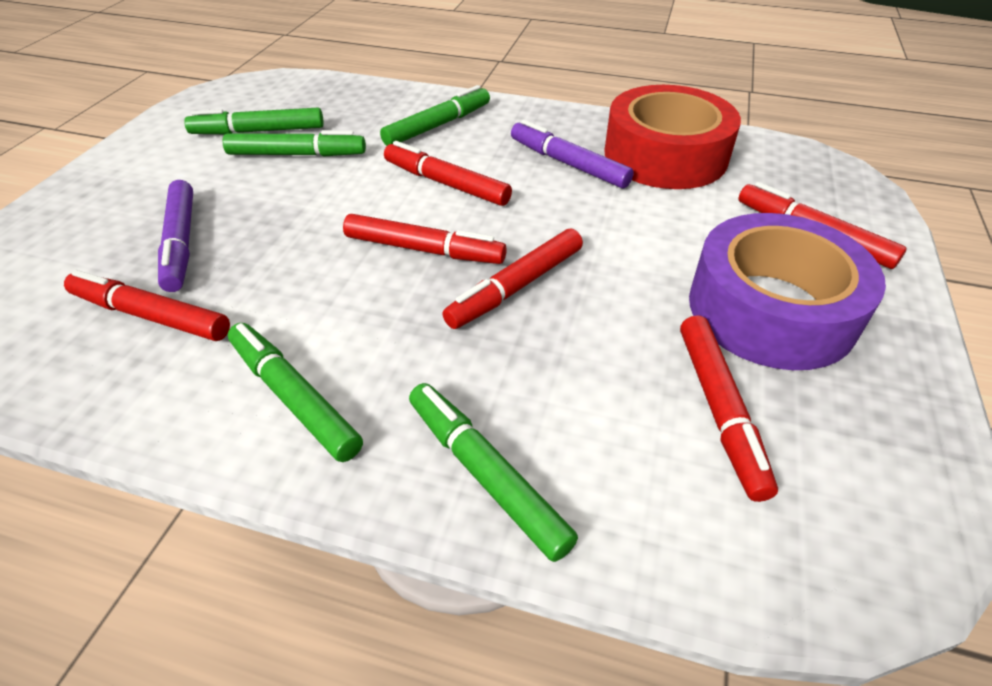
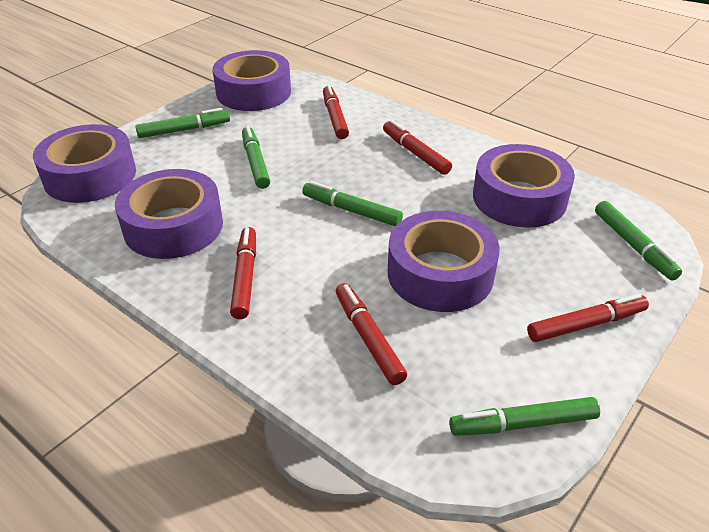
purple marker: 2 -> 0
purple tape: 1 -> 5
red marker: 6 -> 5
red tape: 1 -> 0

